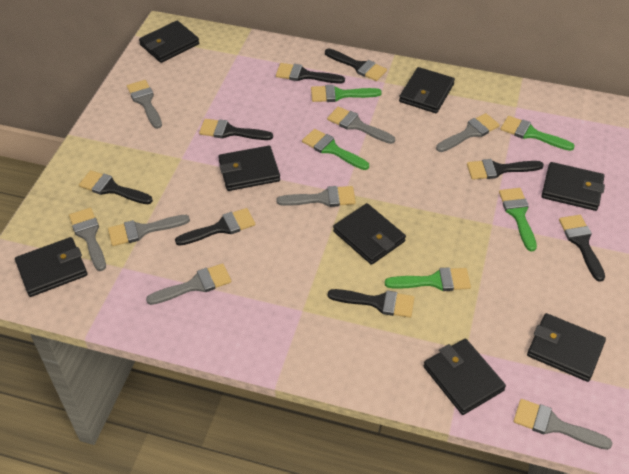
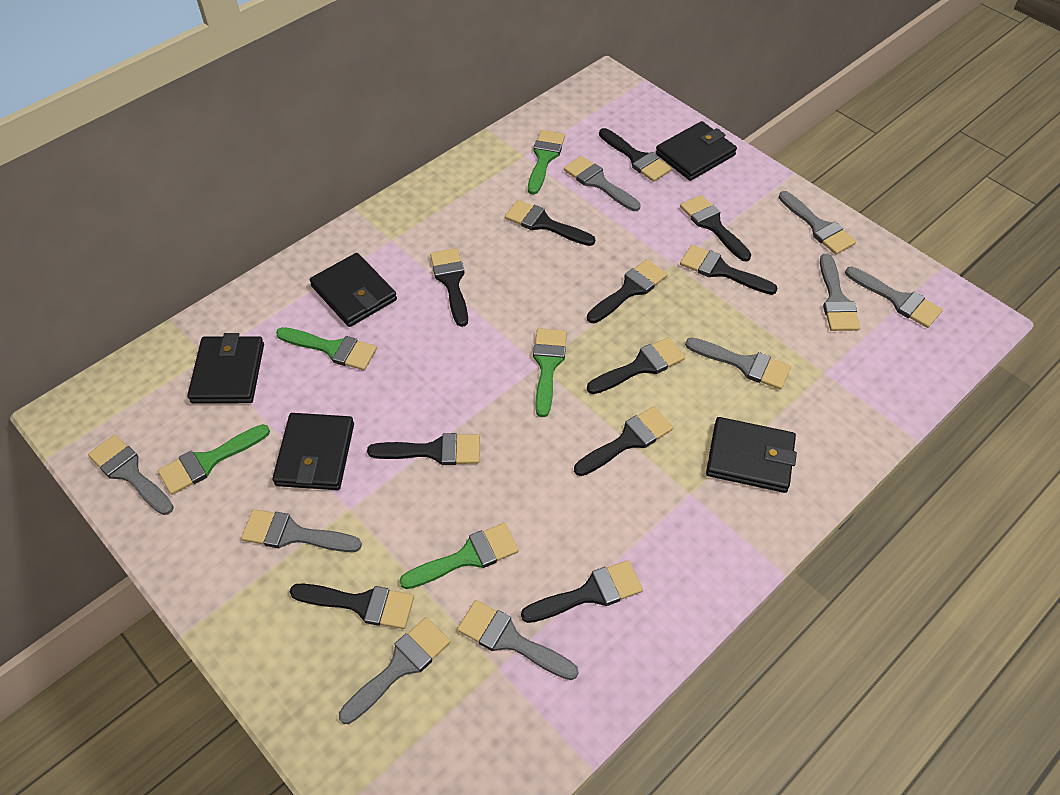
black brush: 8 -> 11
black wallet: 8 -> 5
grey brush: 8 -> 9

